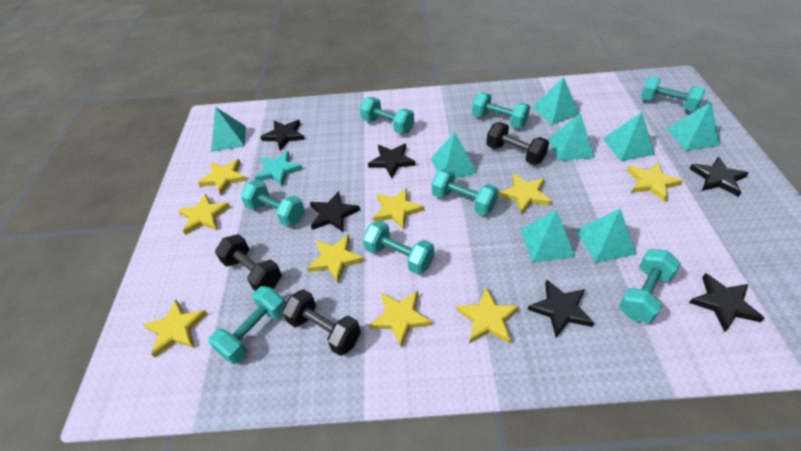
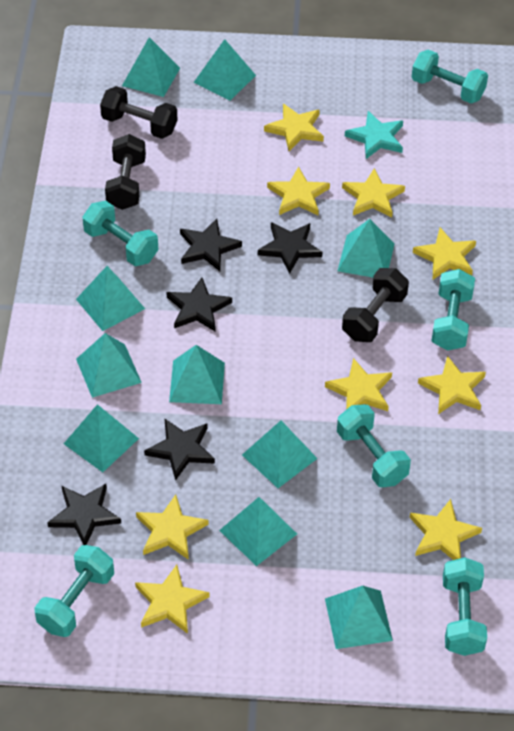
black star: 6 -> 5
turquoise dumbbell: 8 -> 6
turquoise pyramid: 8 -> 10

